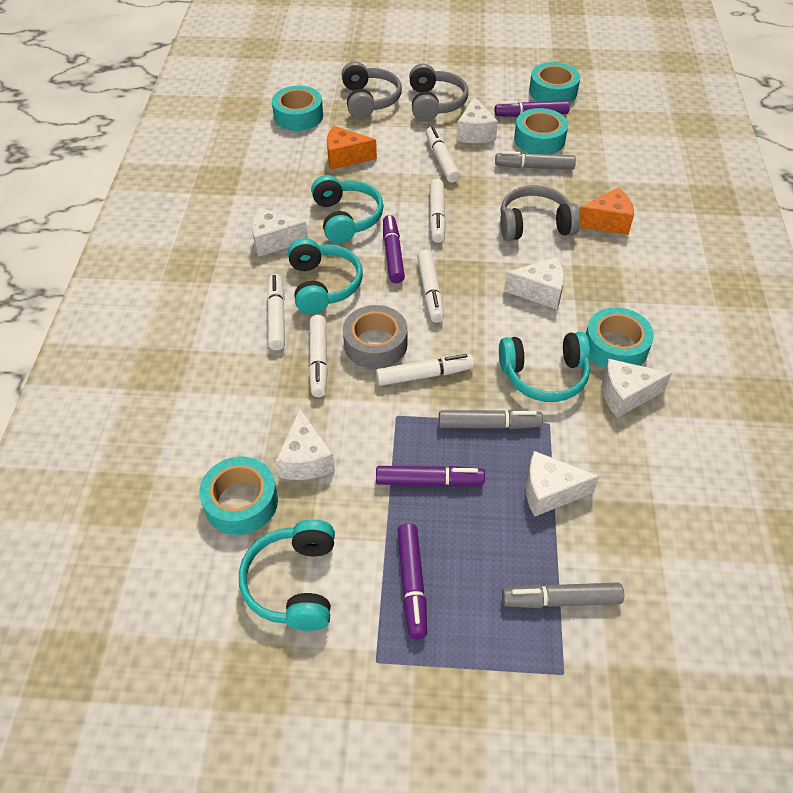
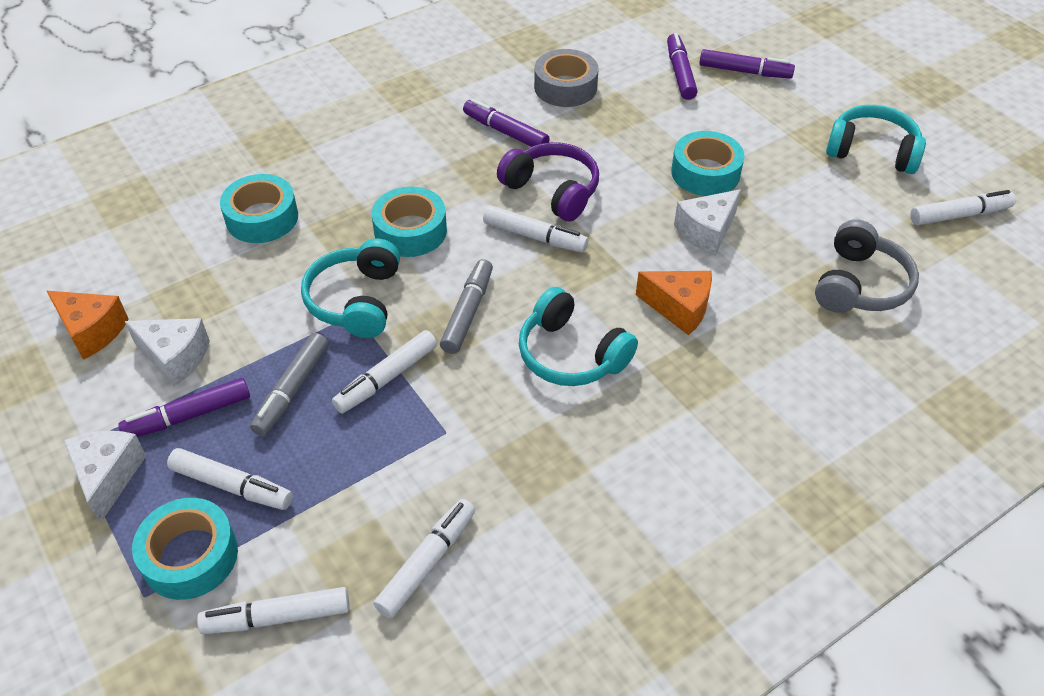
grey headphones: 3 -> 1
grey marker: 3 -> 2
purple headphones: 0 -> 1
turquoise headphones: 4 -> 3
turquoise tape: 5 -> 4
white cheese: 6 -> 3

